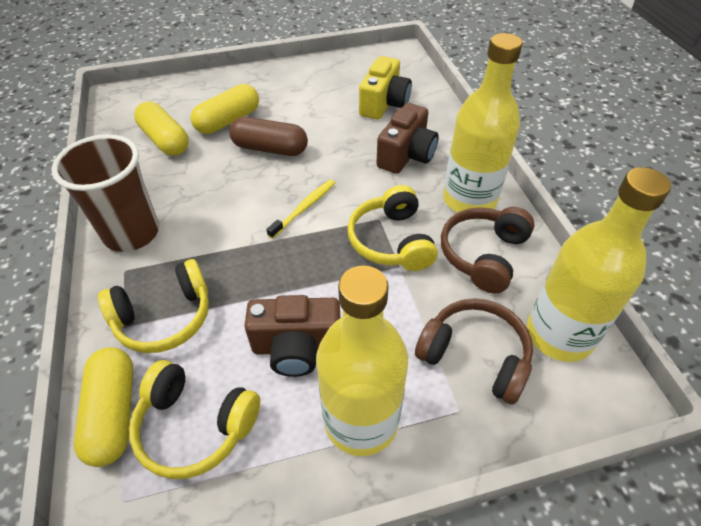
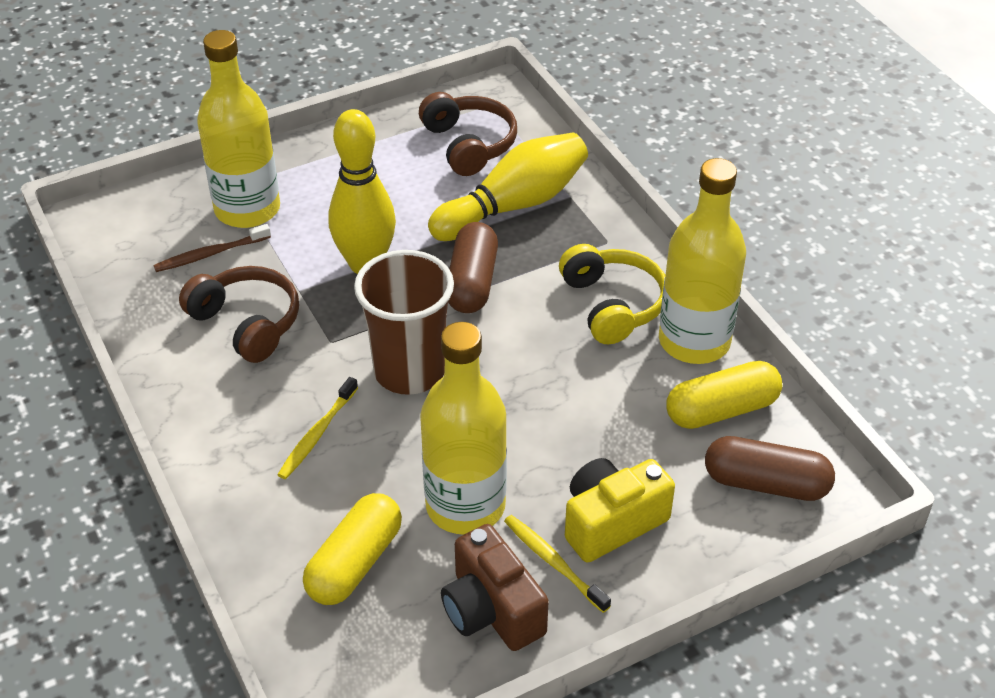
brown camera: 2 -> 1
brown capsule: 1 -> 2
brown toothbrush: 0 -> 1
yellow bowling pin: 0 -> 2
yellow capsule: 3 -> 2
yellow headphones: 3 -> 1
yellow toothbrush: 1 -> 2

